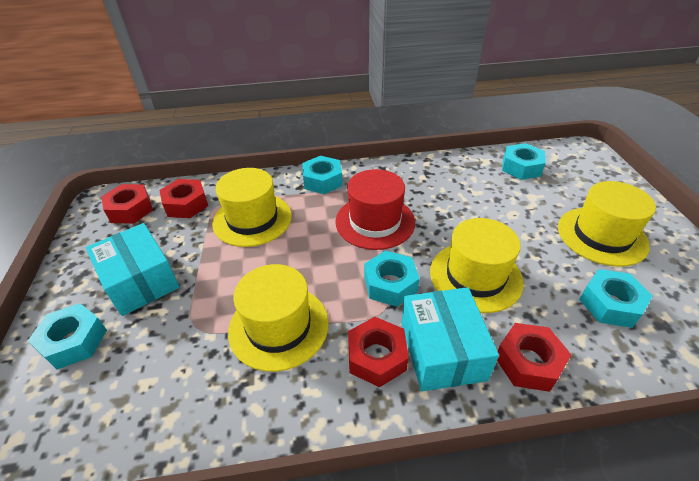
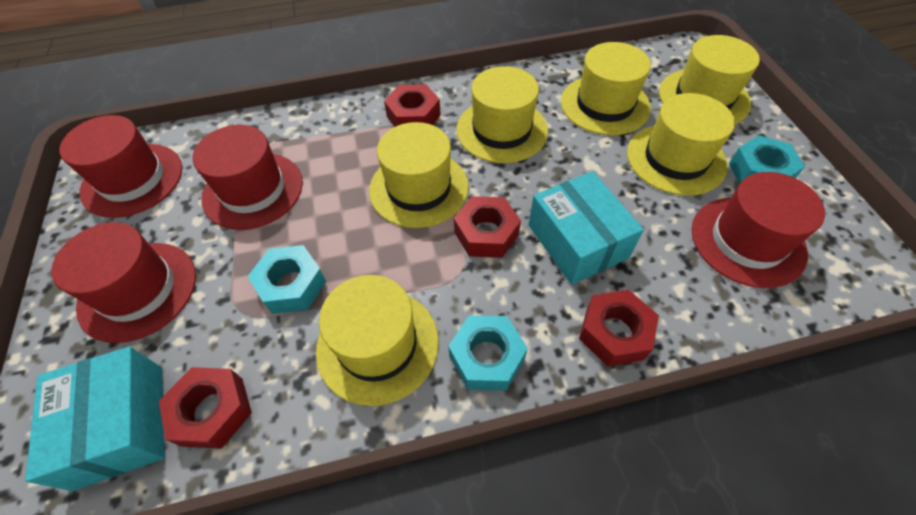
red hat: 1 -> 4
turquoise nut: 5 -> 3
yellow hat: 4 -> 6

